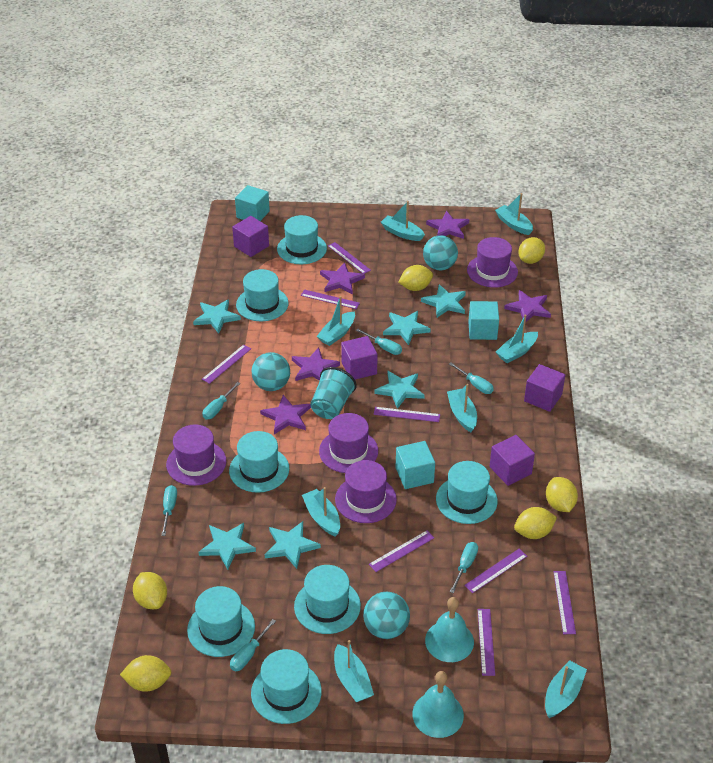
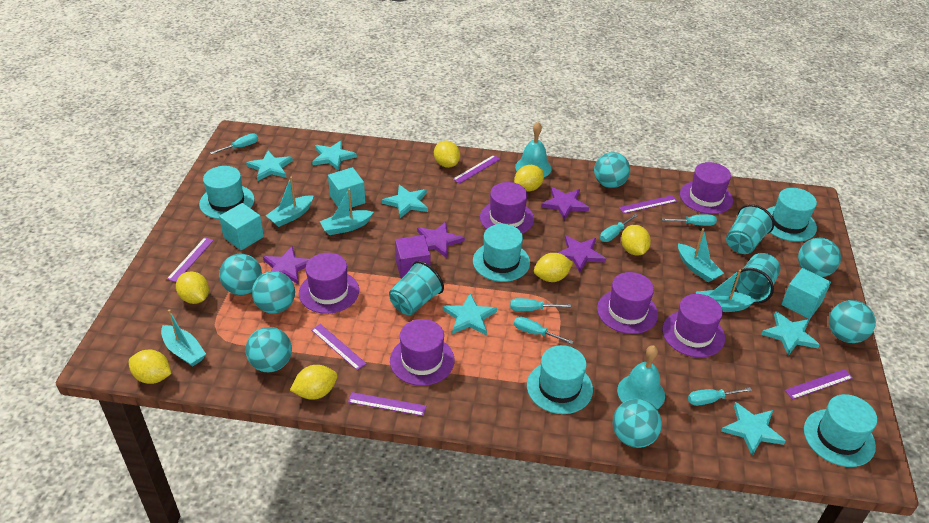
purple cube: 4 -> 1
purple hat: 4 -> 6
purple ruler: 8 -> 6
purple star: 5 -> 4
turquoise ball: 3 -> 7
turquoise boat: 8 -> 5
turquoise cup: 1 -> 3
turquoise hat: 7 -> 5
yellow lemon: 6 -> 7

